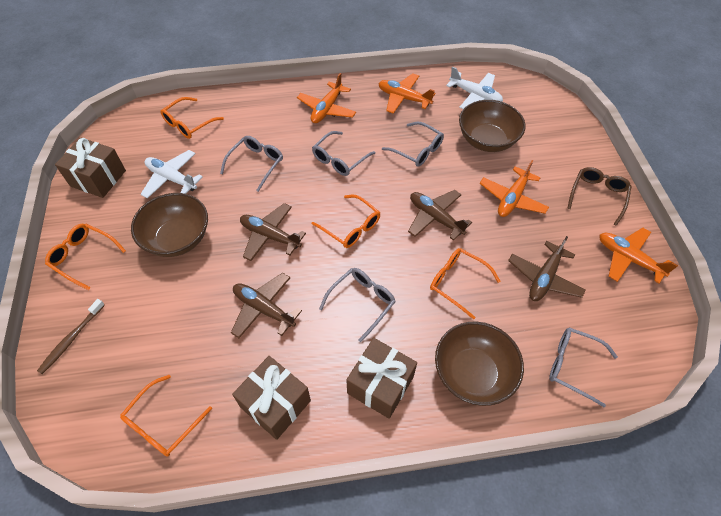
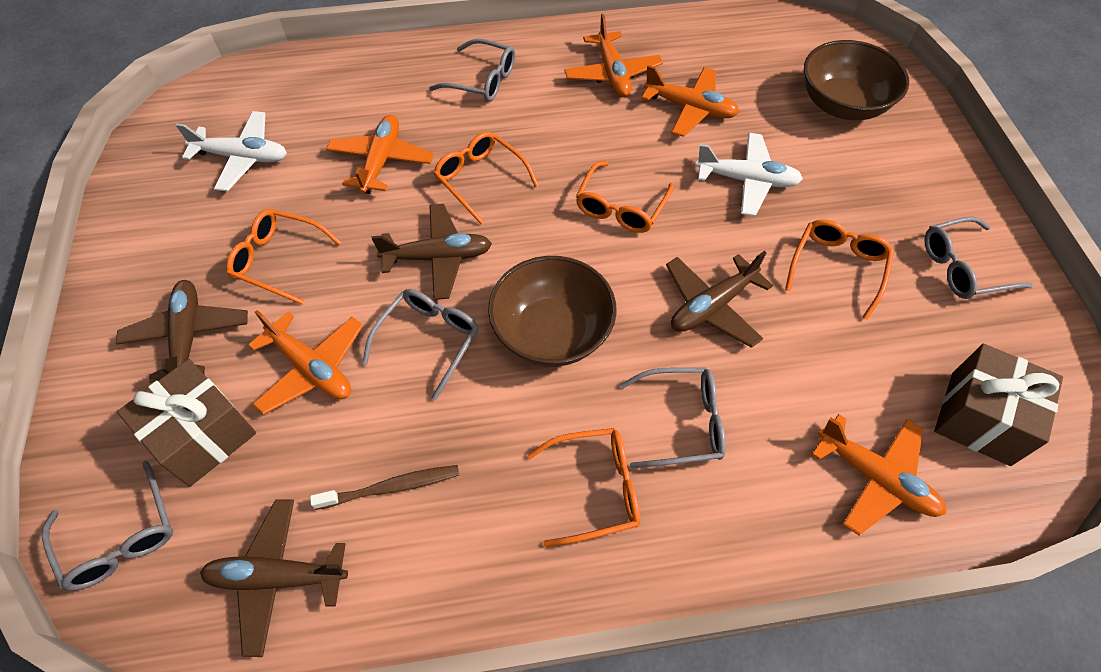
brown bowl: 3 -> 2
brown gift: 3 -> 2
brown glasses: 1 -> 0
orange plane: 4 -> 5

